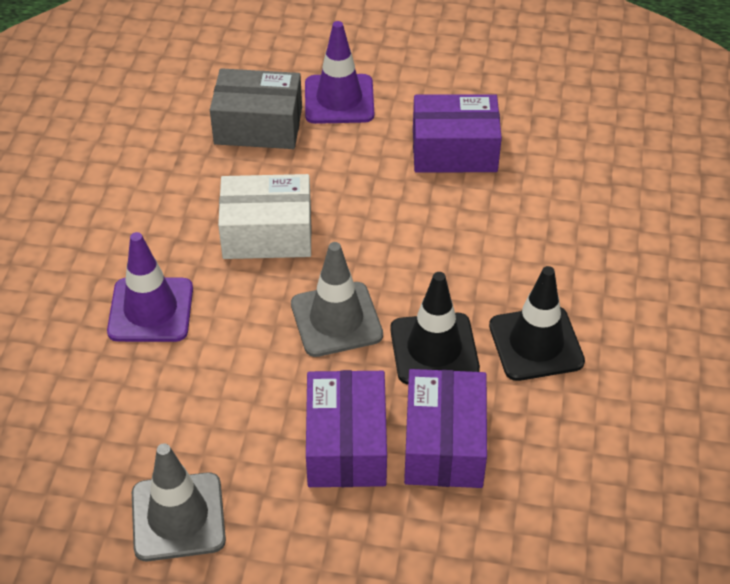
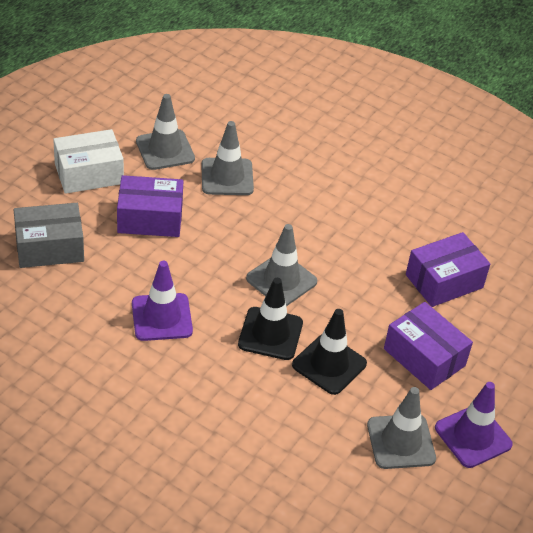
grey traffic cone: 2 -> 4

